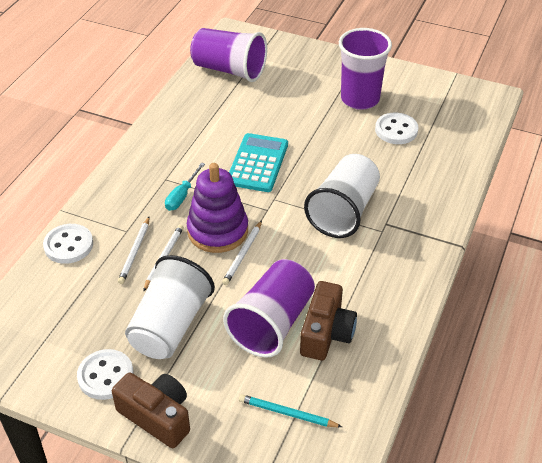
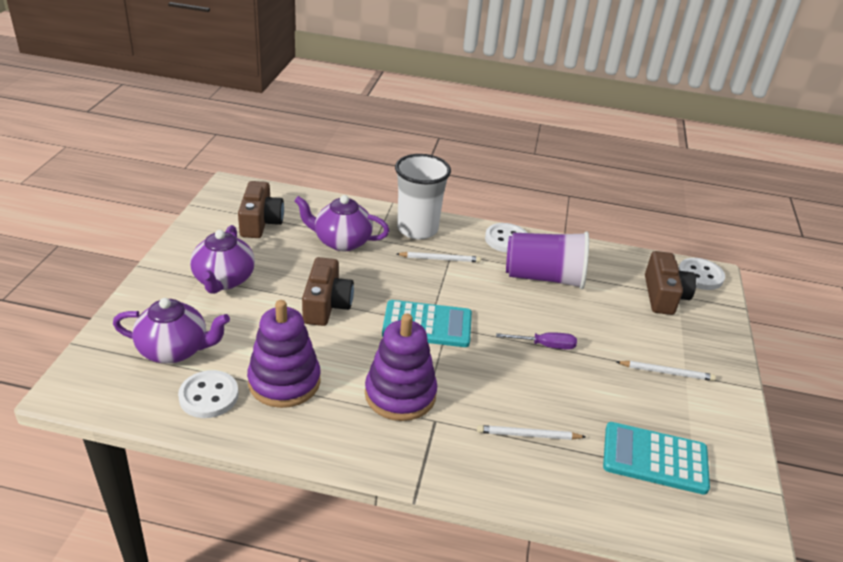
brown camera: 2 -> 3
purple cup: 3 -> 1
purple screwdriver: 0 -> 1
purple stacking toy: 1 -> 2
purple teapot: 0 -> 3
turquoise calculator: 1 -> 2
turquoise pencil: 1 -> 0
turquoise screwdriver: 1 -> 0
white cup: 2 -> 1

